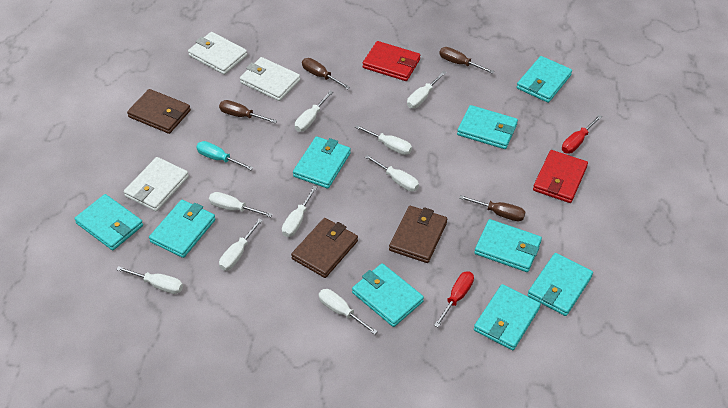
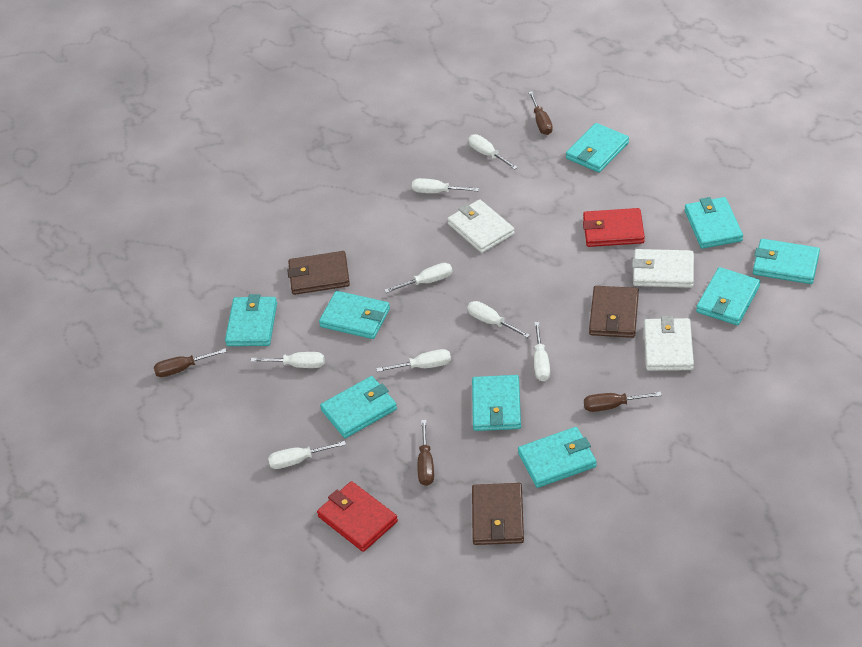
red screwdriver: 2 -> 0
turquoise screwdriver: 1 -> 0
white screwdriver: 9 -> 8

